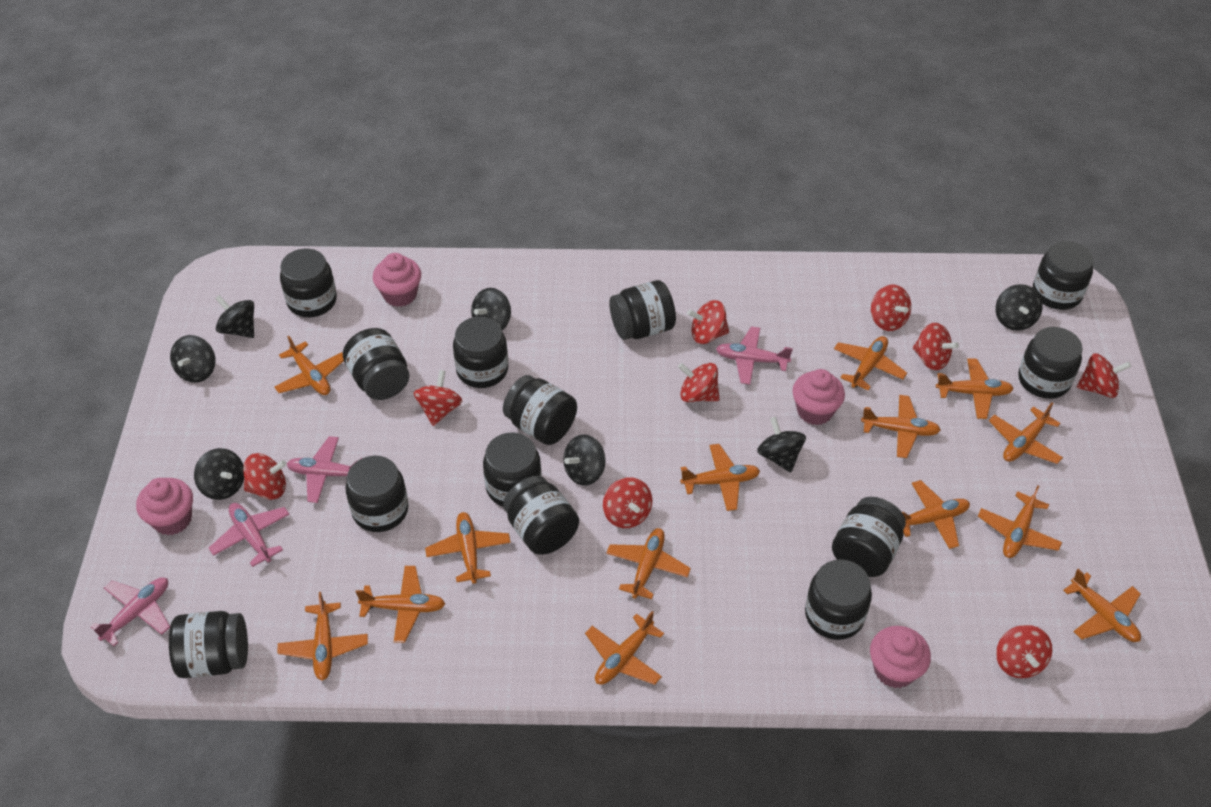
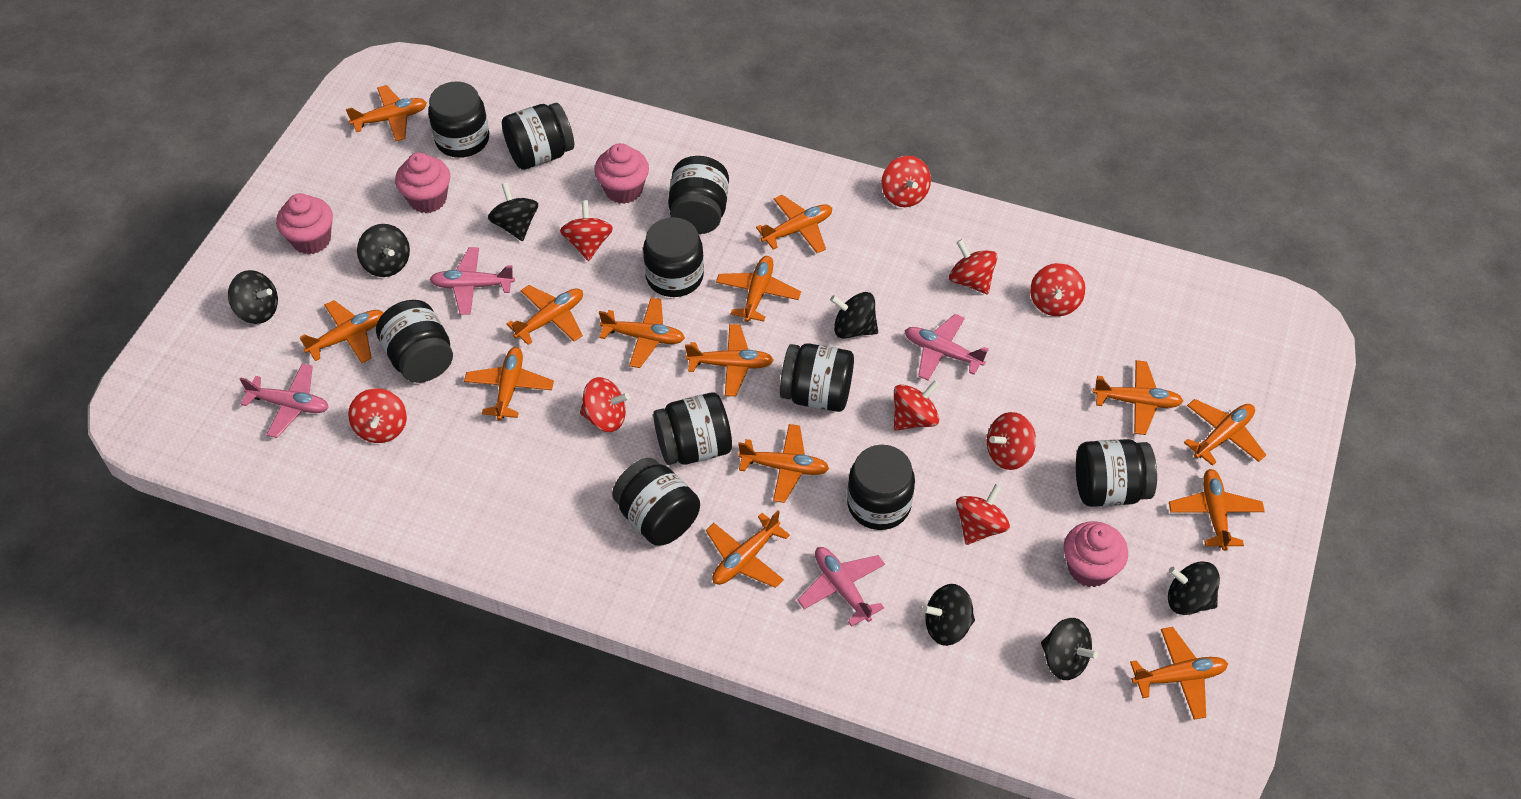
black jar: 13 -> 10

